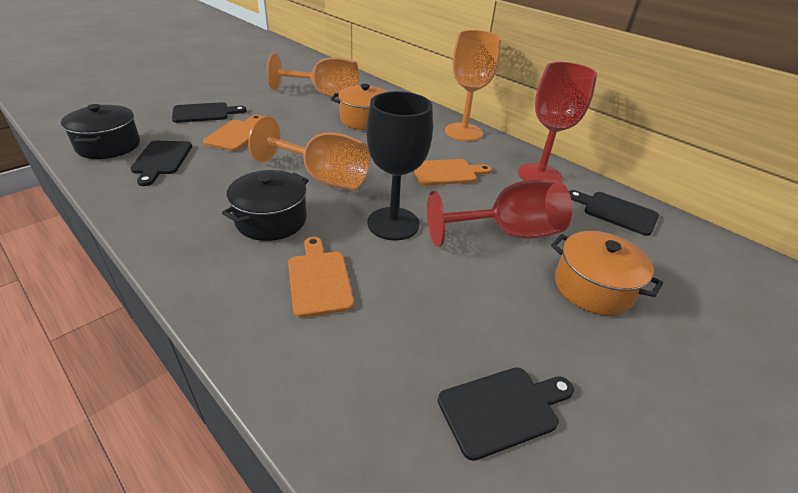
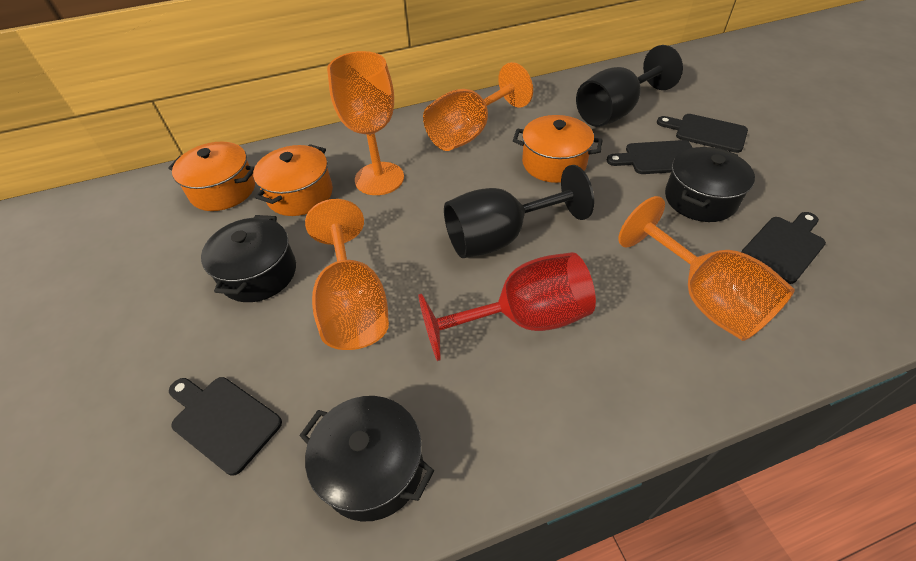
black goblet: 1 -> 2
black pot: 2 -> 3
orange cutting board: 3 -> 0
orange goblet: 3 -> 4
orange pot: 2 -> 3
red goblet: 2 -> 1

